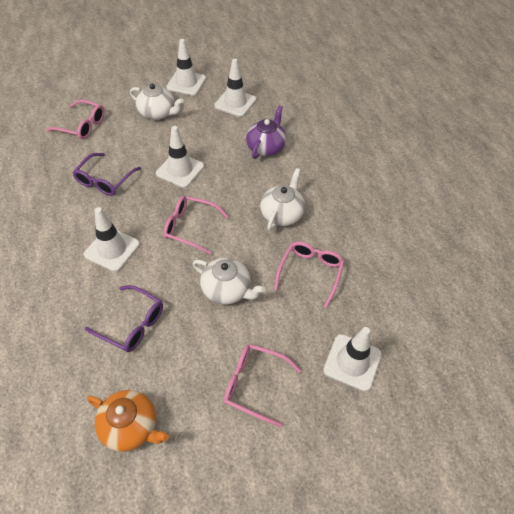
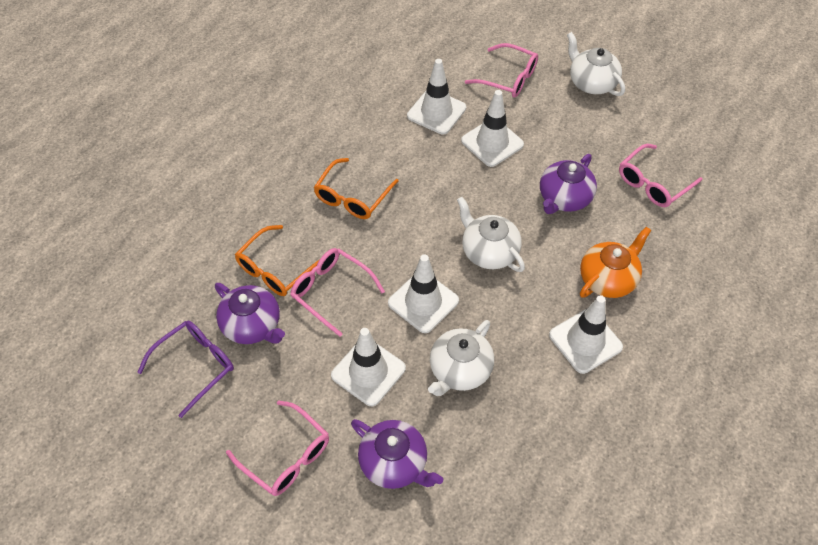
orange glasses: 0 -> 2
purple glasses: 2 -> 1
purple teapot: 1 -> 3

